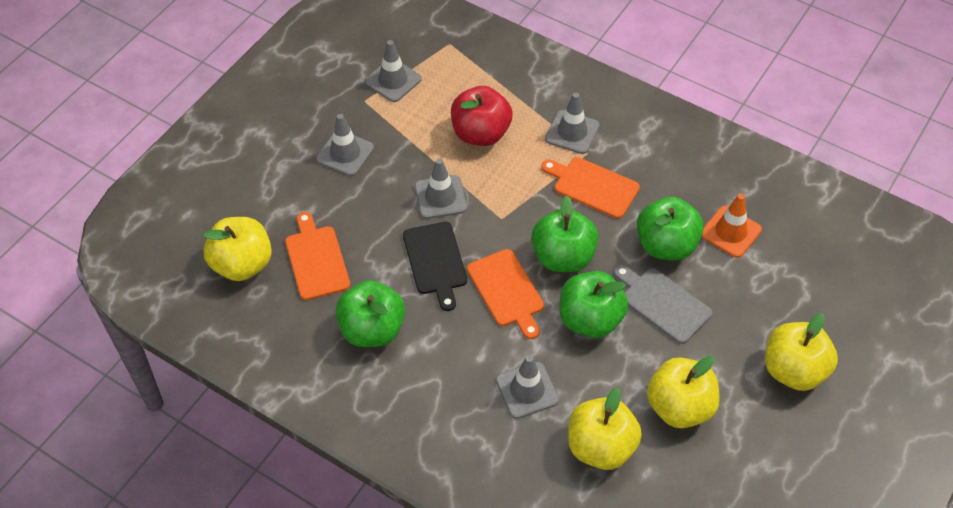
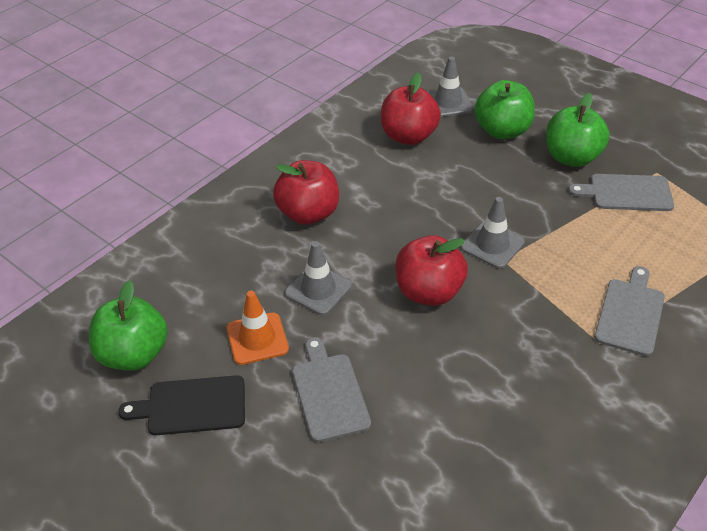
green apple: 4 -> 3
grey cutting board: 1 -> 3
grey traffic cone: 5 -> 3
orange cutting board: 3 -> 0
red apple: 1 -> 3
yellow apple: 4 -> 0

